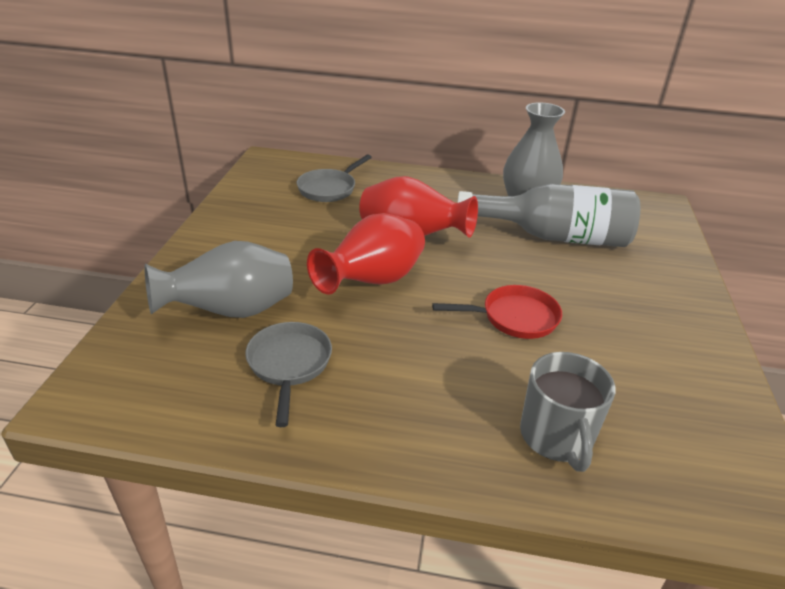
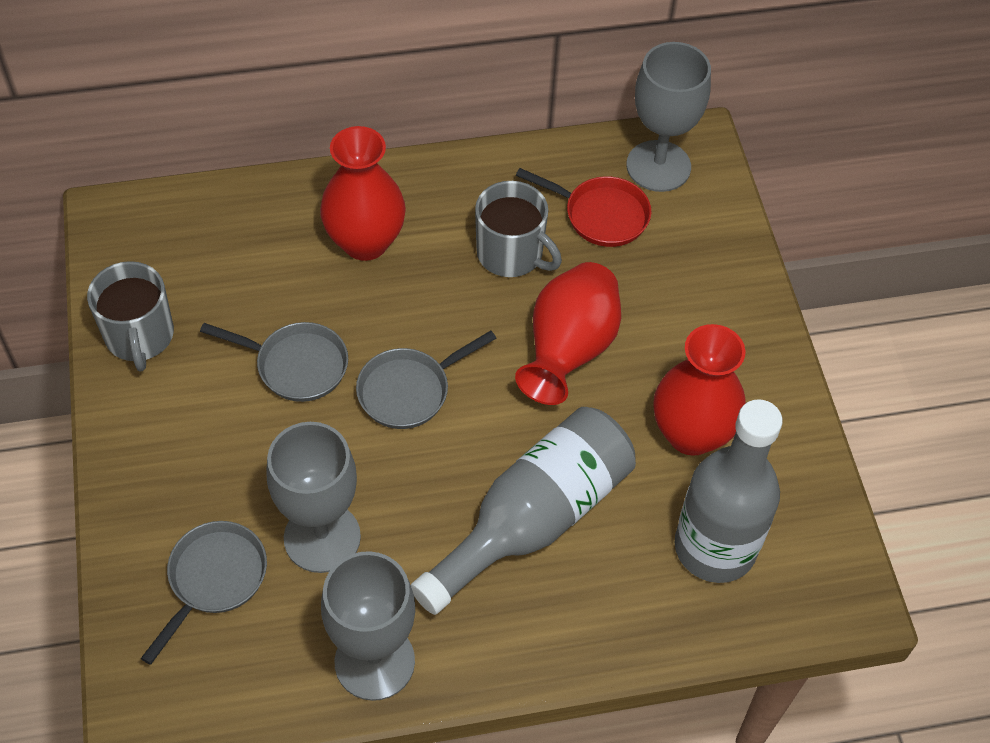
grey bottle: 1 -> 2
grey goblet: 0 -> 3
grey mug: 1 -> 2
grey pan: 2 -> 3
grey vase: 2 -> 0
red vase: 2 -> 3

